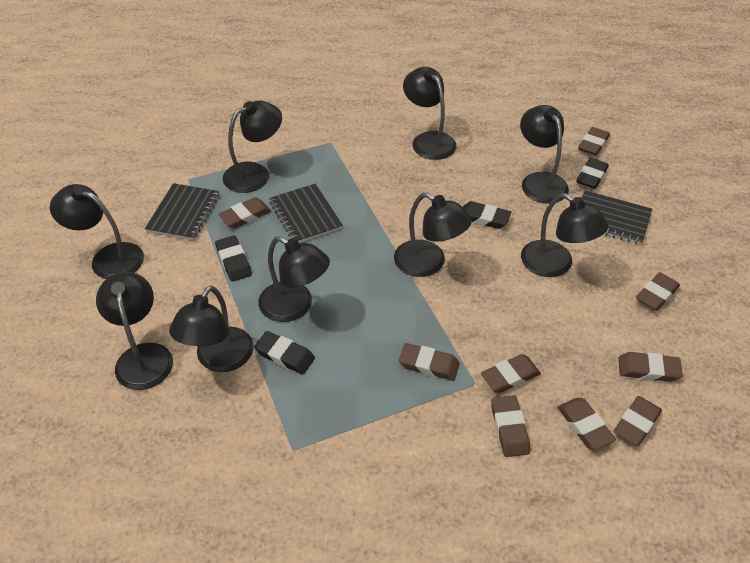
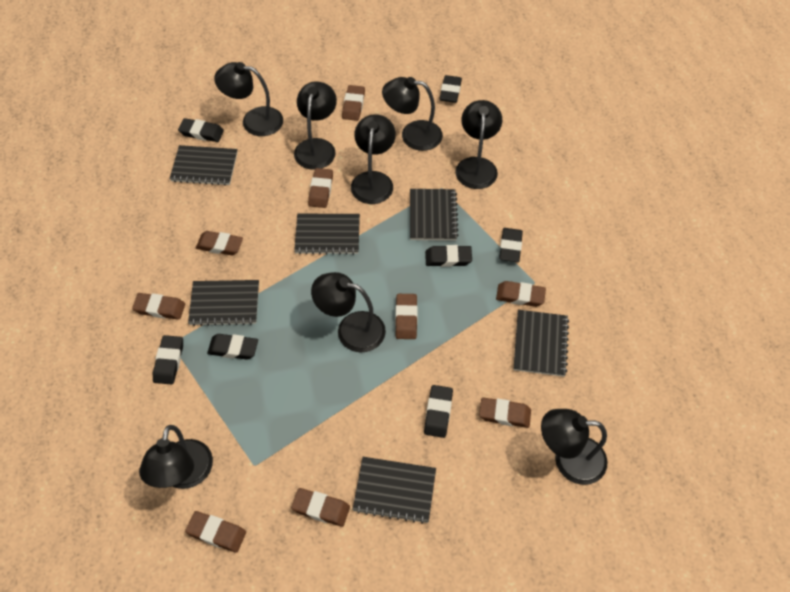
black eraser: 4 -> 7
black lamp: 9 -> 8
black notebook: 3 -> 6

